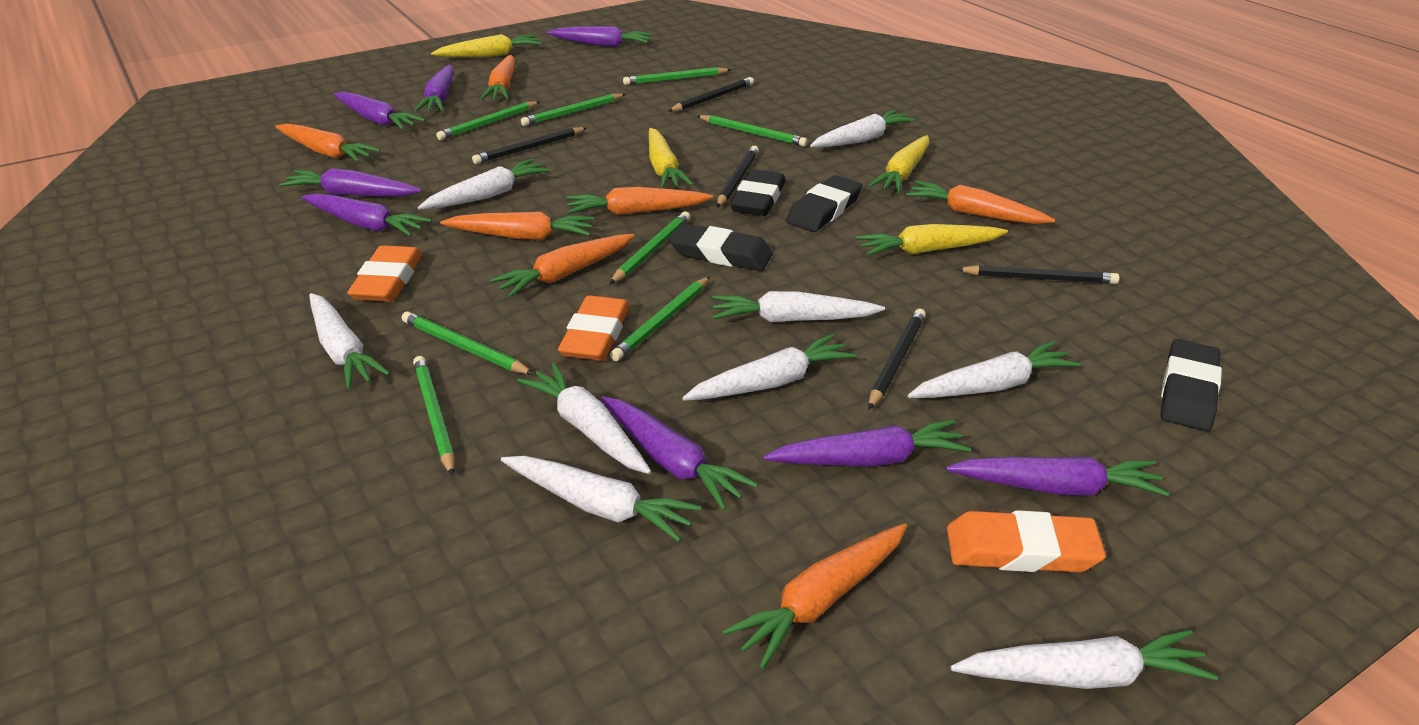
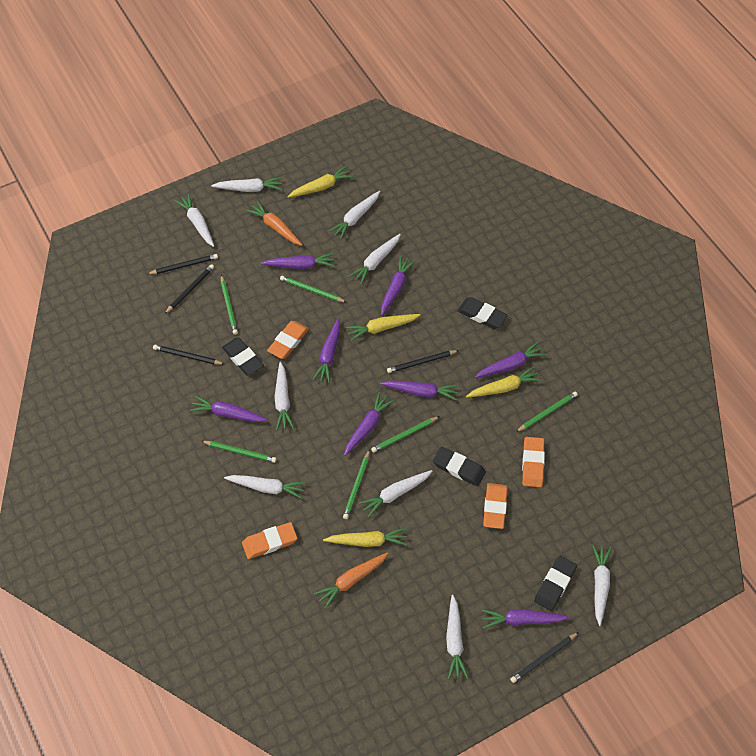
green pencil: 8 -> 6
orange carrot: 7 -> 2
orange eraser: 3 -> 4

